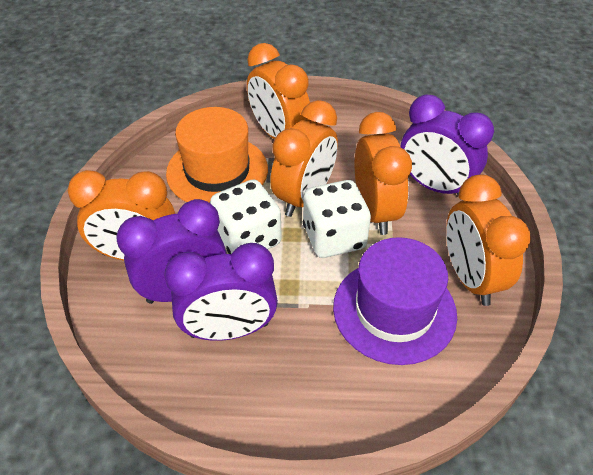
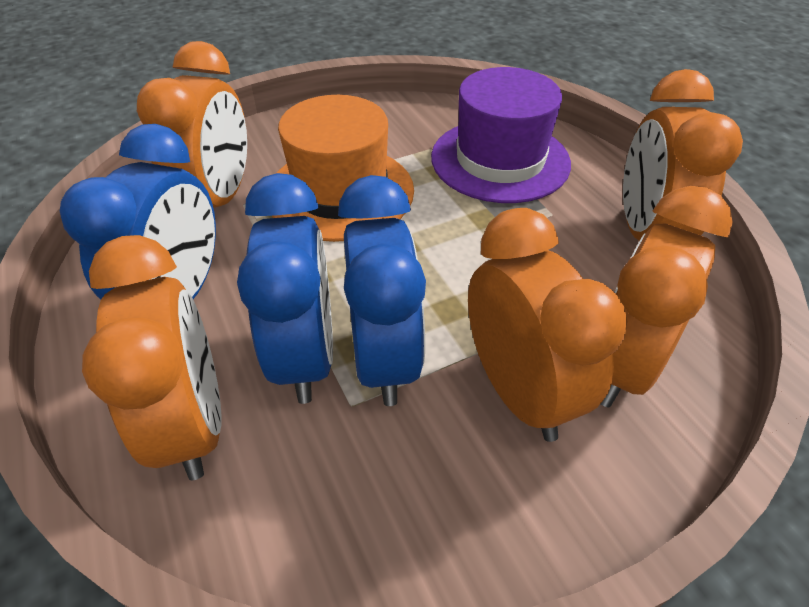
blue clock: 0 -> 3
purple clock: 3 -> 0
white dice: 2 -> 0

